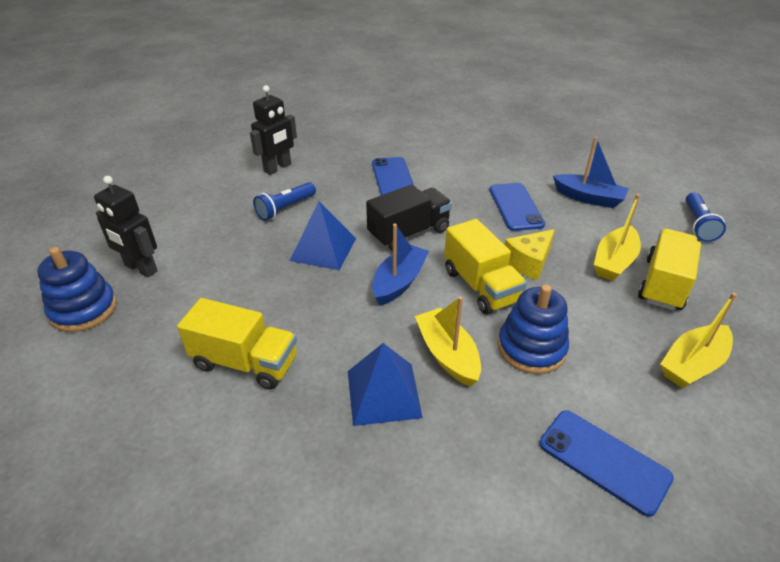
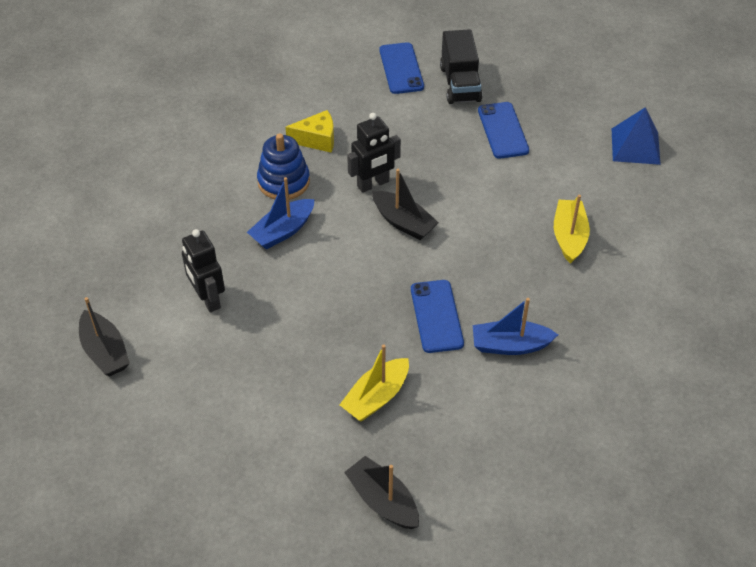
black boat: 0 -> 3
blue flashlight: 2 -> 0
blue pyramid: 2 -> 1
blue stacking toy: 2 -> 1
yellow boat: 3 -> 2
yellow truck: 3 -> 0

